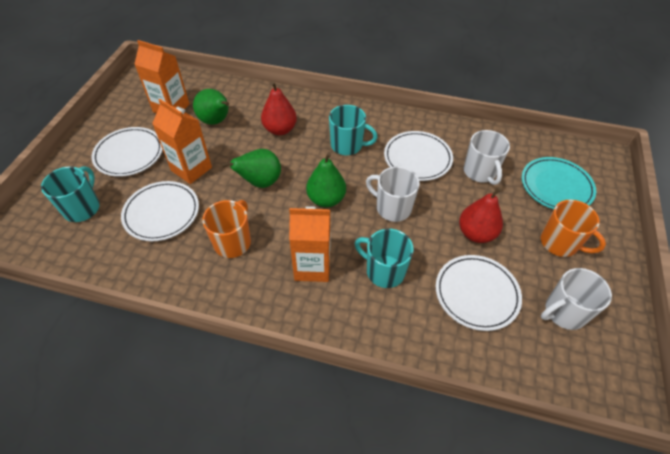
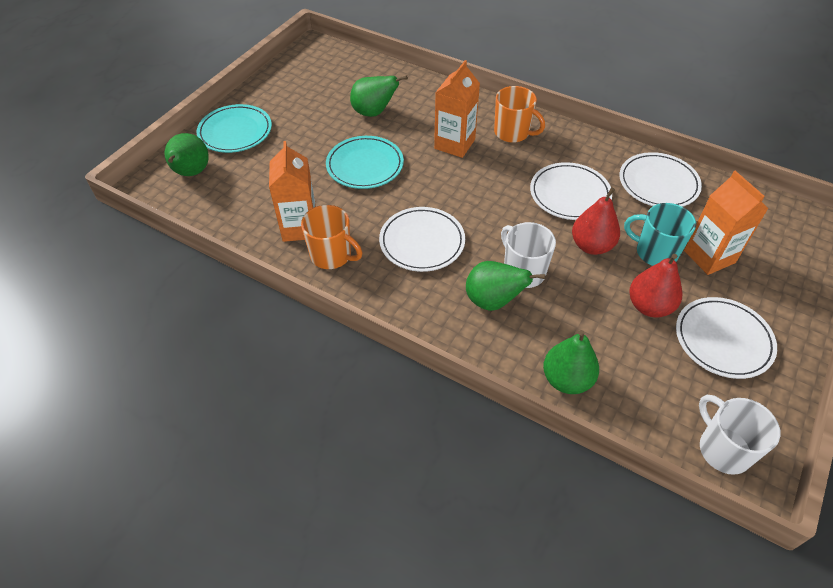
green pear: 3 -> 4
turquoise mug: 3 -> 1
turquoise plate: 1 -> 2
white mug: 3 -> 2

